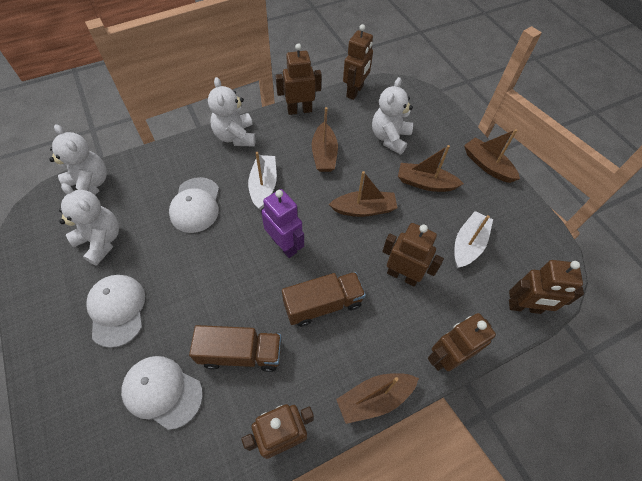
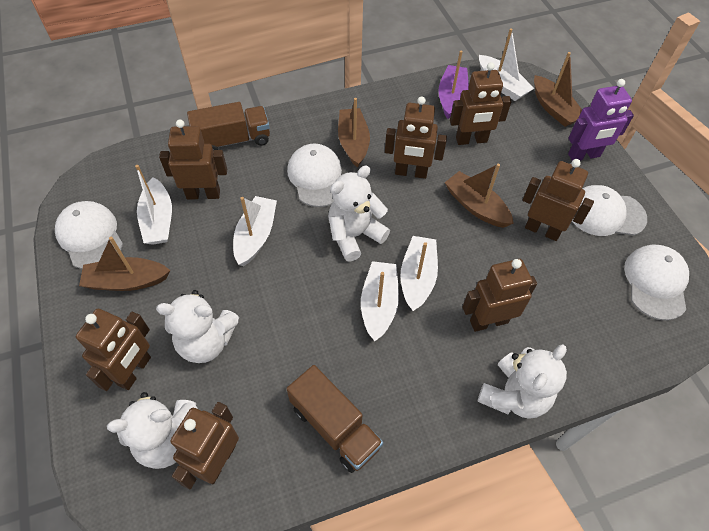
brown boat: 5 -> 4
brown robot: 6 -> 7
purple boat: 0 -> 1
white boat: 2 -> 5
white cap: 3 -> 4

